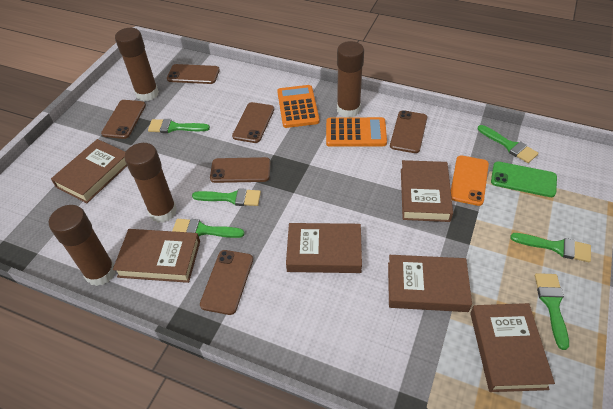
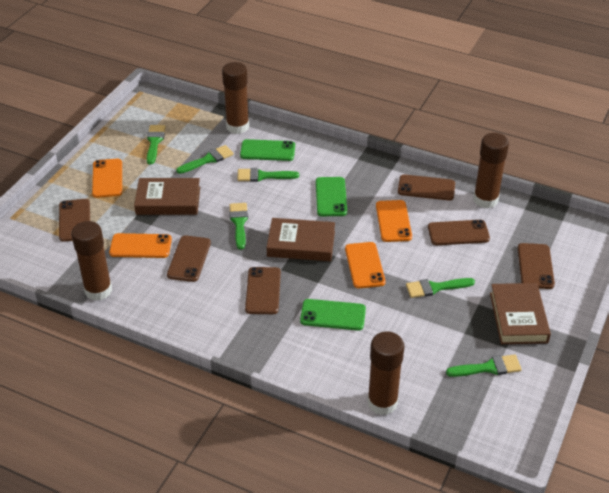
brown book: 6 -> 3
green phone: 1 -> 3
orange calculator: 2 -> 0
orange phone: 1 -> 4

